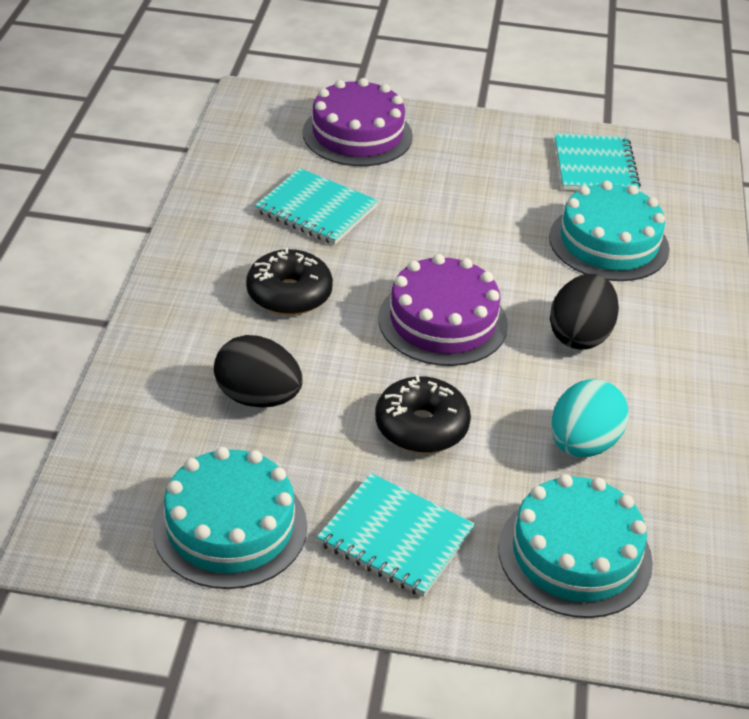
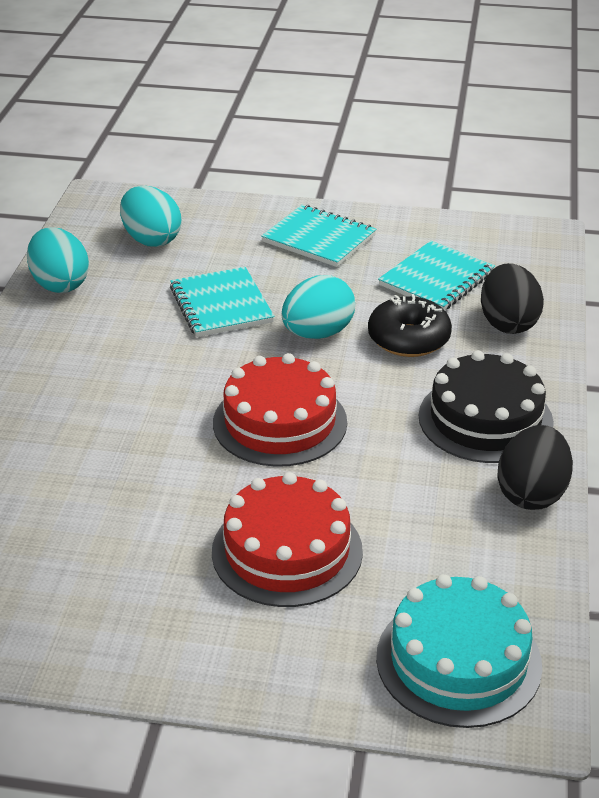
black cake: 0 -> 1
black donut: 2 -> 1
purple cake: 2 -> 0
red cake: 0 -> 2
turquoise cake: 3 -> 1
turquoise egg: 1 -> 3

